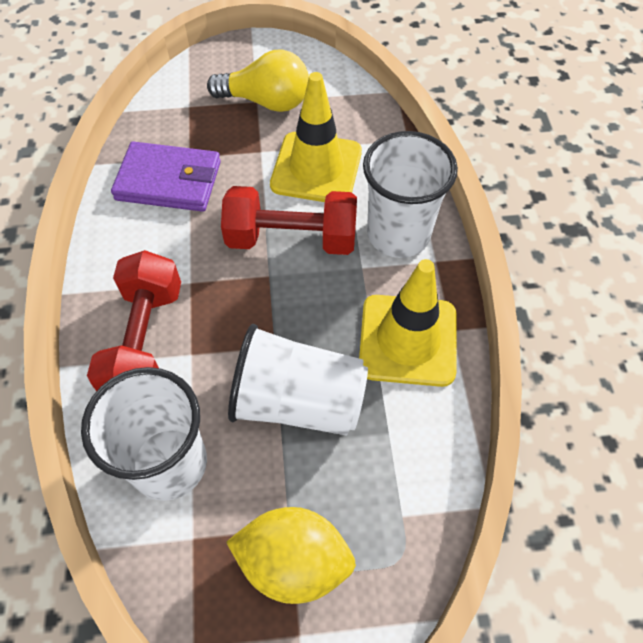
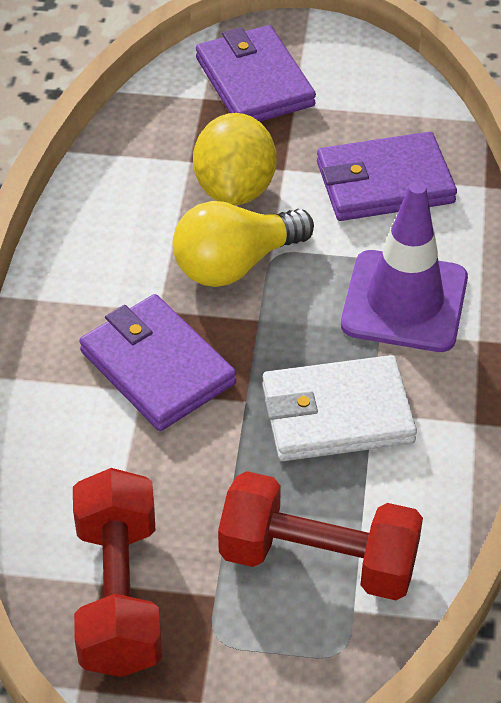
purple traffic cone: 0 -> 1
purple wallet: 1 -> 3
white cup: 3 -> 0
white wallet: 0 -> 1
yellow traffic cone: 2 -> 0

